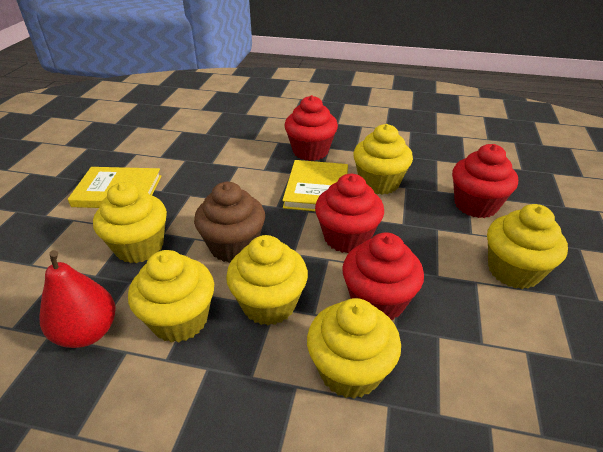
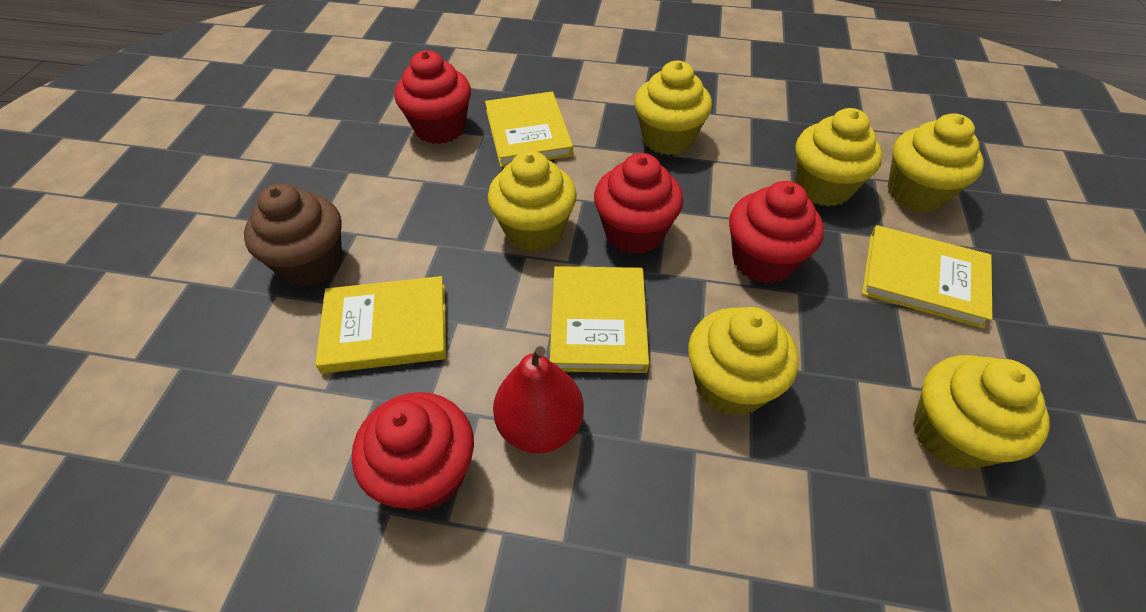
yellow book: 2 -> 4

